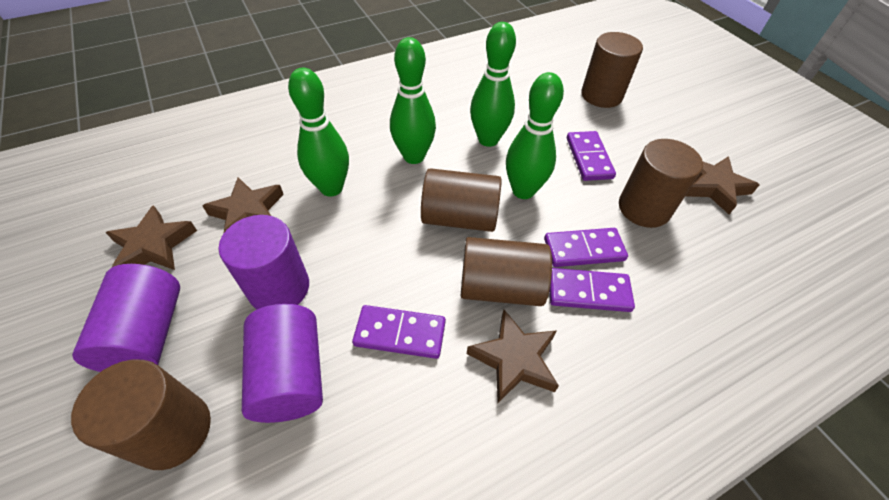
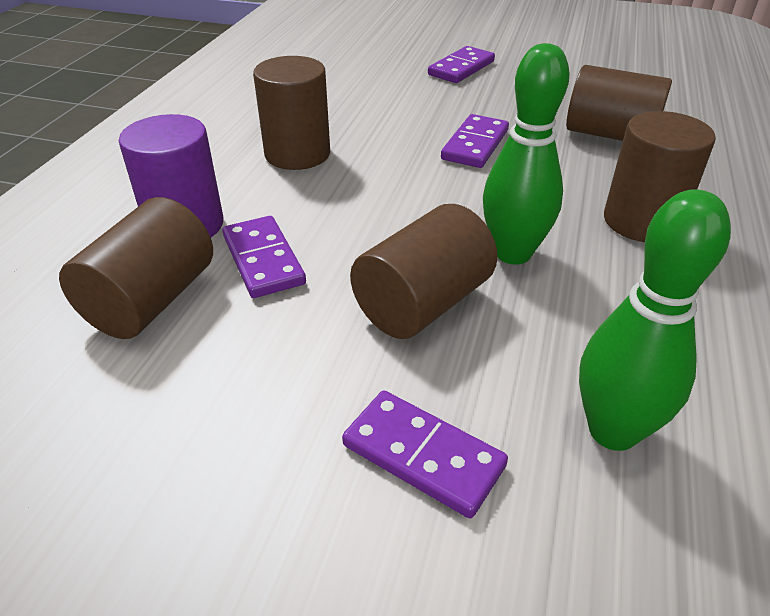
brown star: 4 -> 0
green bowling pin: 4 -> 2
purple cylinder: 3 -> 1

